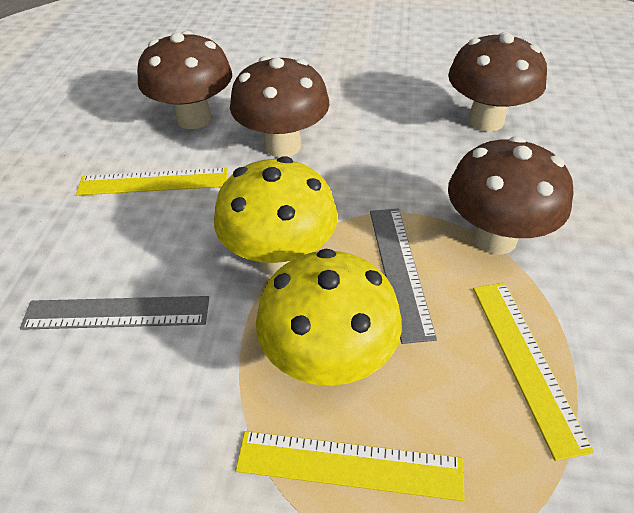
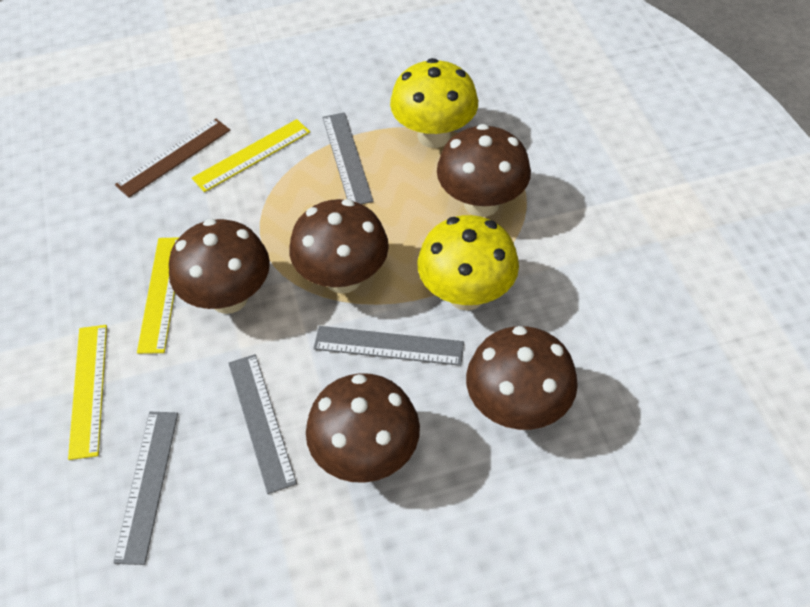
brown mushroom: 4 -> 5
brown ruler: 0 -> 1
grey ruler: 2 -> 4

